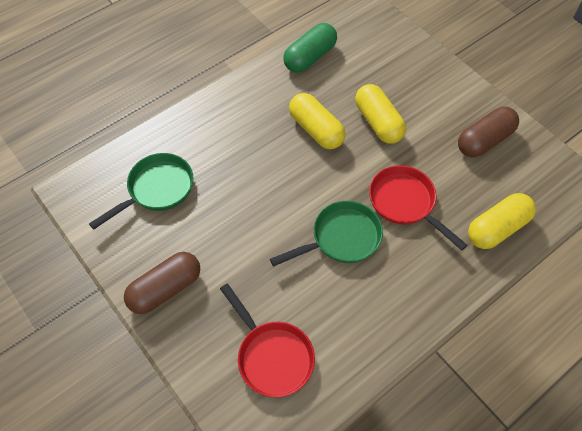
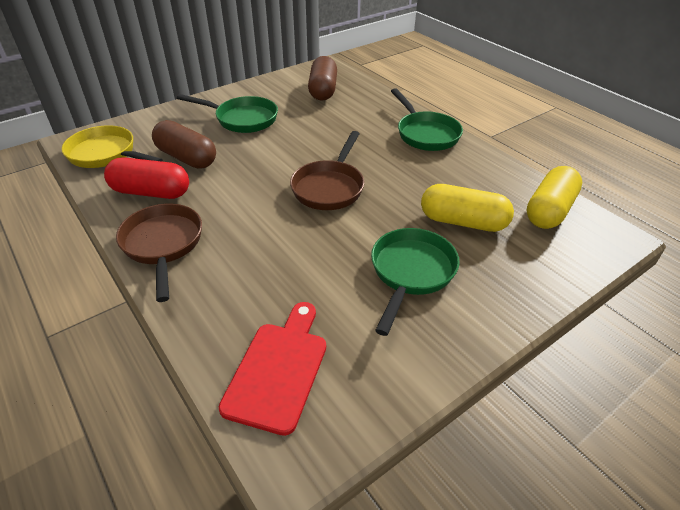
brown pan: 0 -> 2
green capsule: 1 -> 0
green pan: 2 -> 3
red capsule: 0 -> 1
red cutting board: 0 -> 1
red pan: 2 -> 0
yellow capsule: 3 -> 2
yellow pan: 0 -> 1

